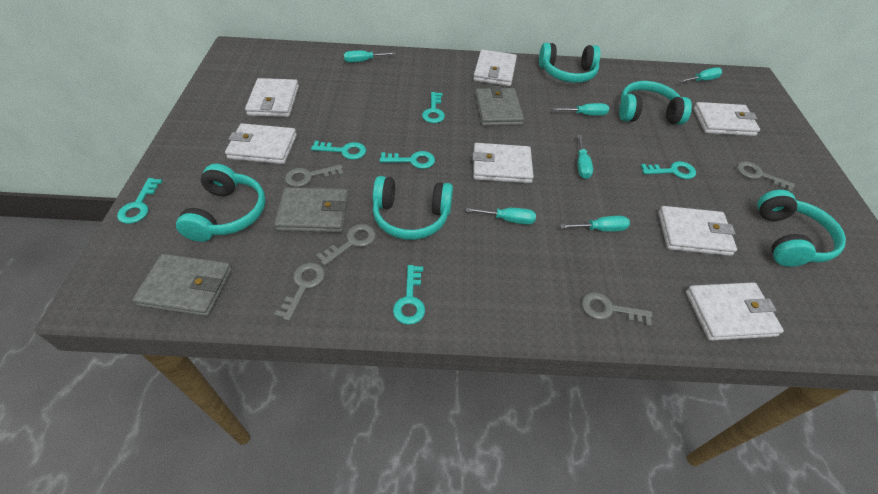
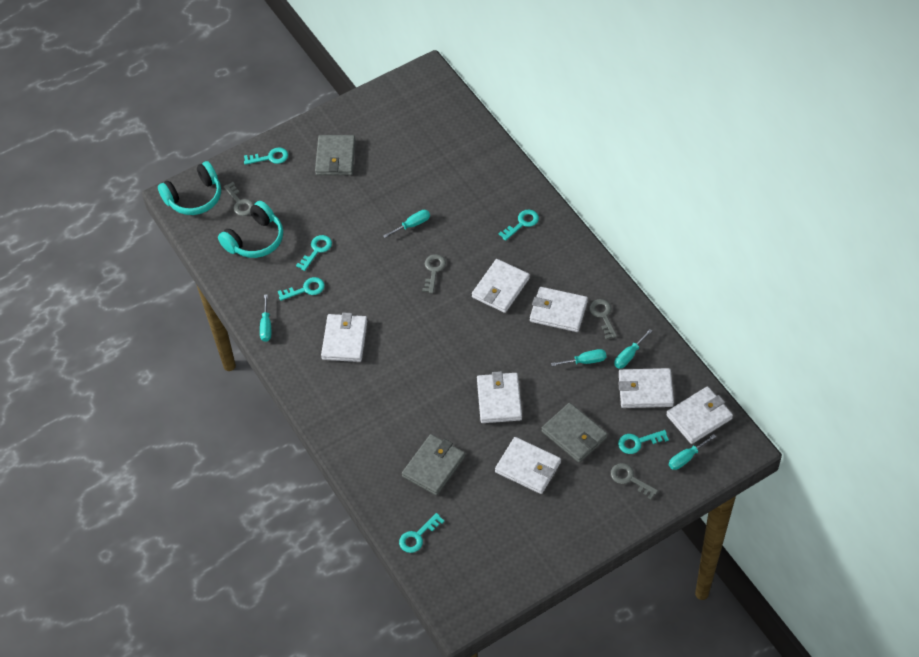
grey key: 5 -> 4
turquoise headphones: 5 -> 2
turquoise screwdriver: 6 -> 5

